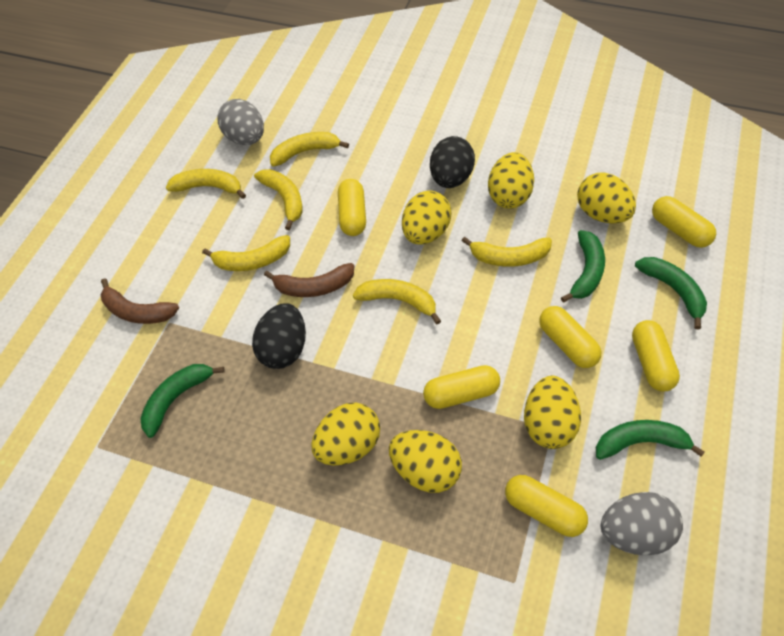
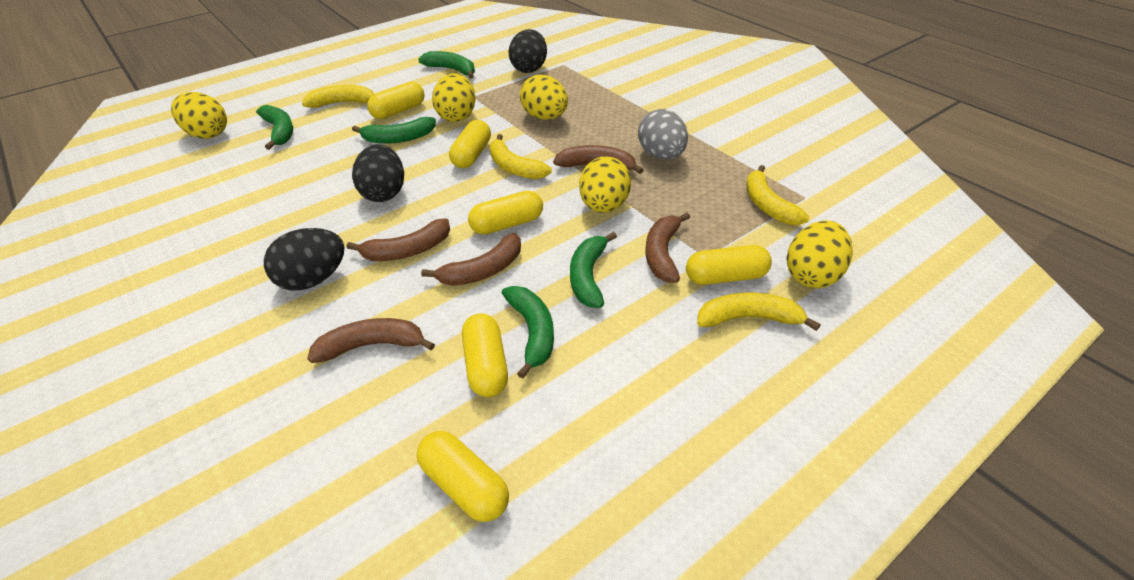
black egg: 2 -> 3
brown banana: 2 -> 5
green banana: 4 -> 5
grey egg: 2 -> 1
yellow banana: 6 -> 4
yellow egg: 6 -> 5

